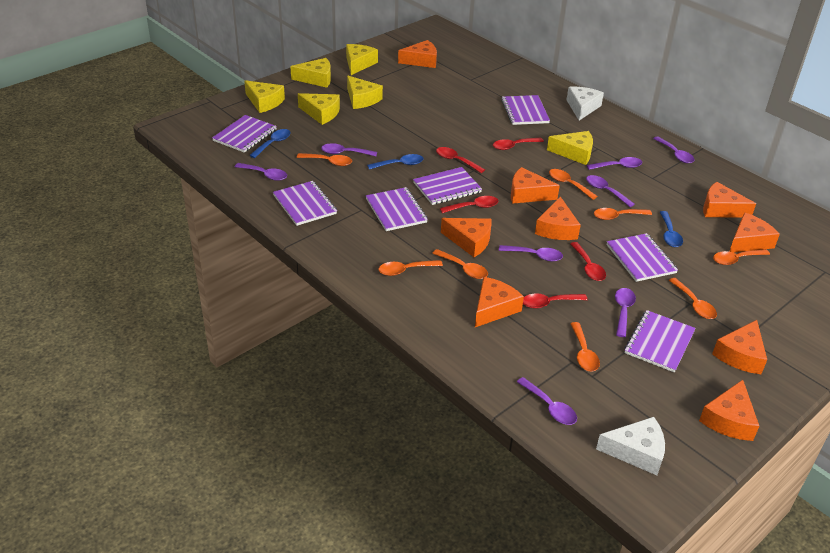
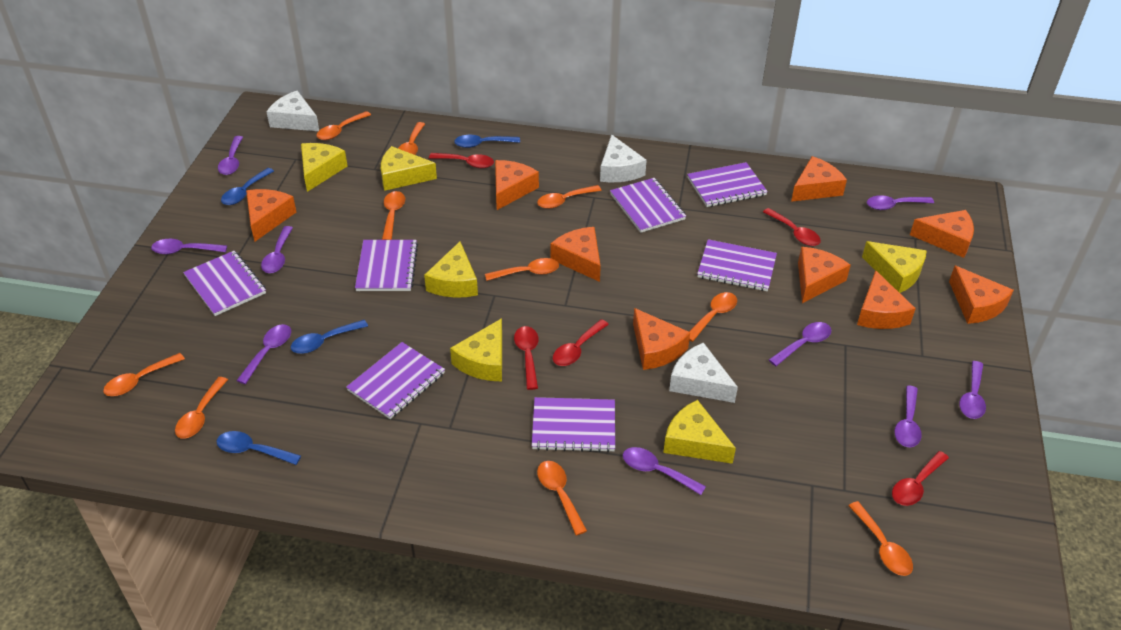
blue spoon: 3 -> 4
orange spoon: 8 -> 10
purple spoon: 8 -> 9
white cheese: 2 -> 3

